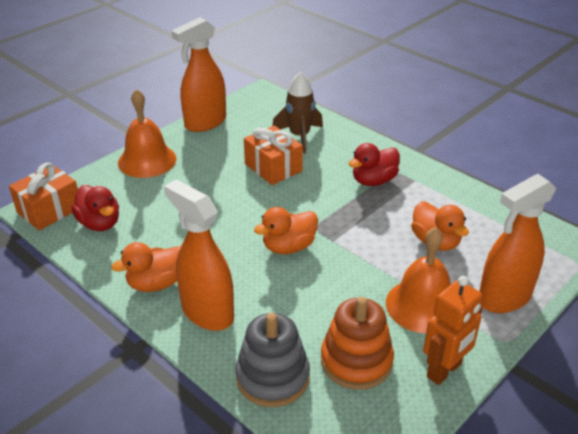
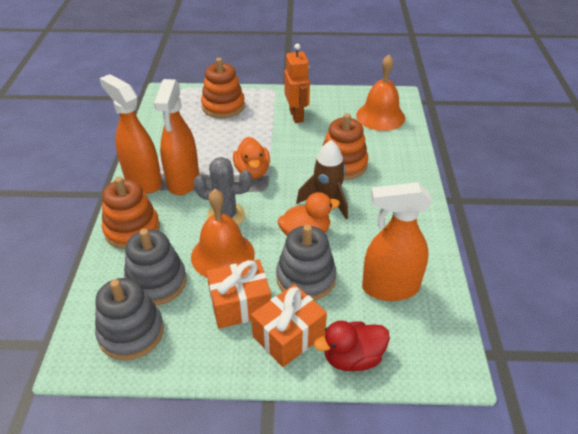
grey cactus: 0 -> 1
grey stacking toy: 1 -> 3
orange duck: 3 -> 2
orange stacking toy: 1 -> 3
red duck: 2 -> 1

